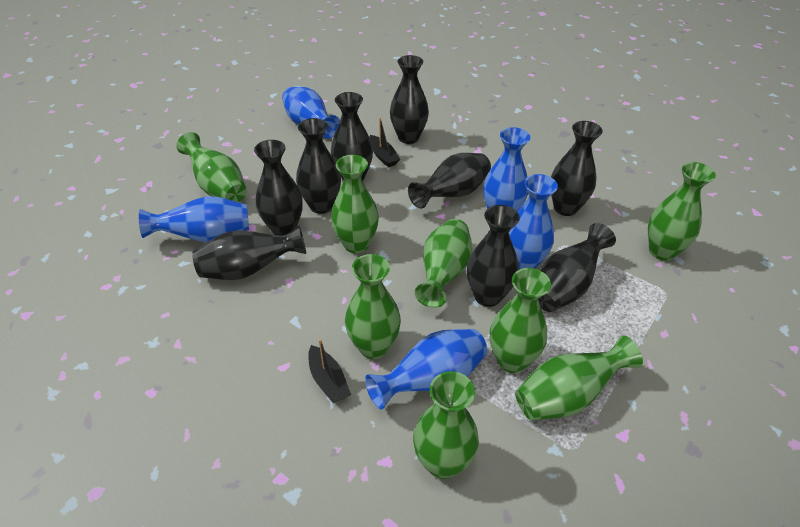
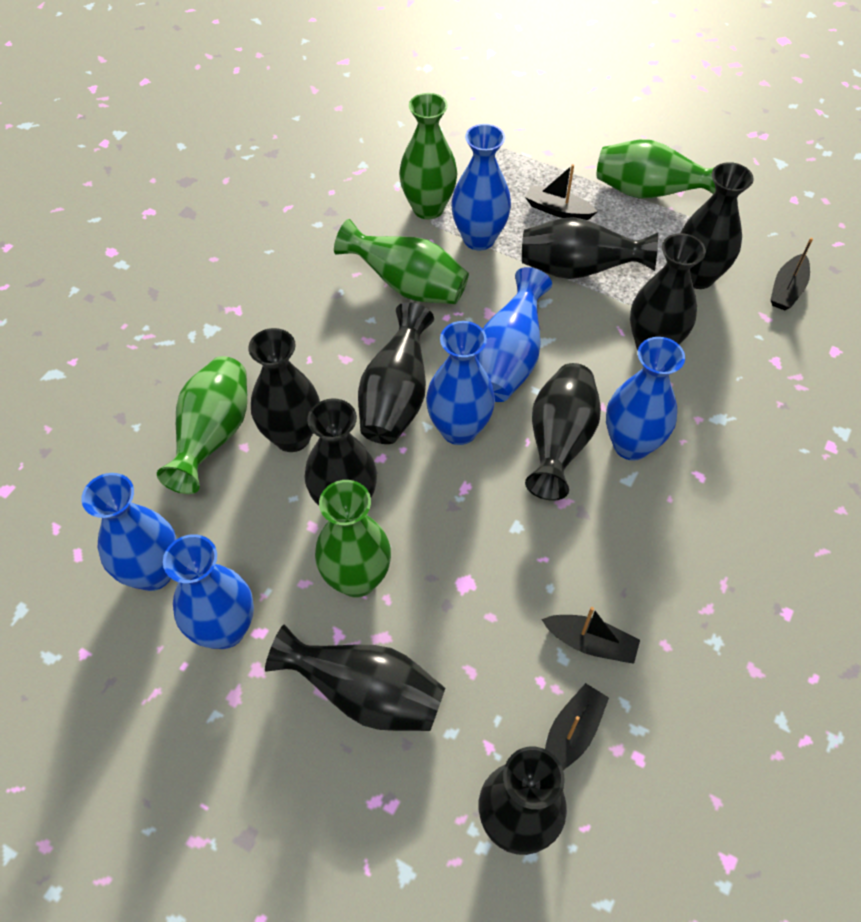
black boat: 2 -> 4
blue vase: 5 -> 6
green vase: 8 -> 5

